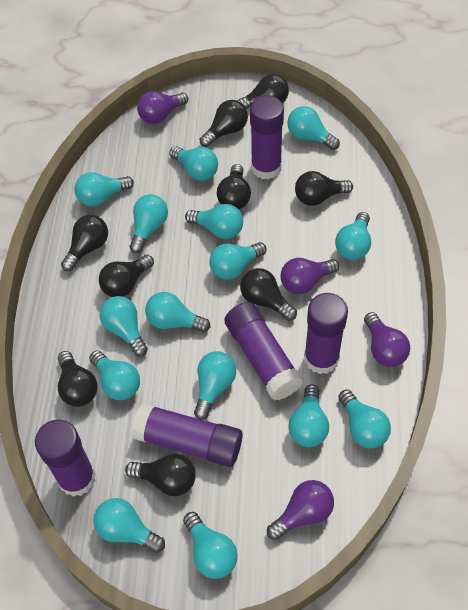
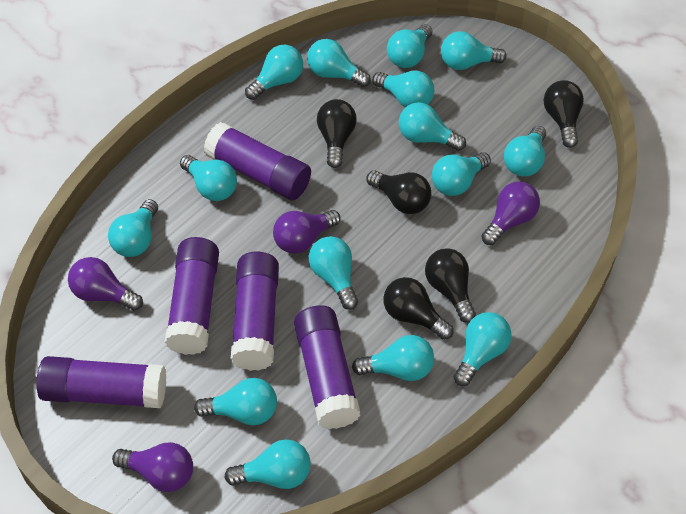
black light bulb: 9 -> 5

